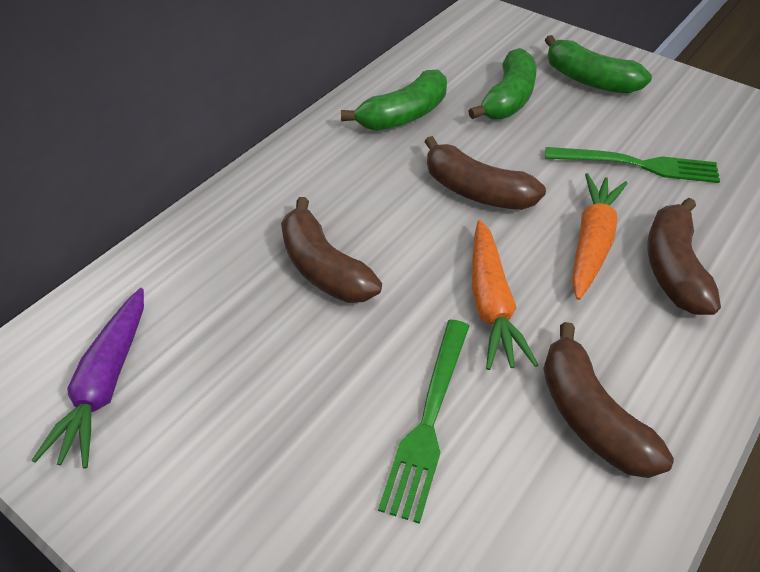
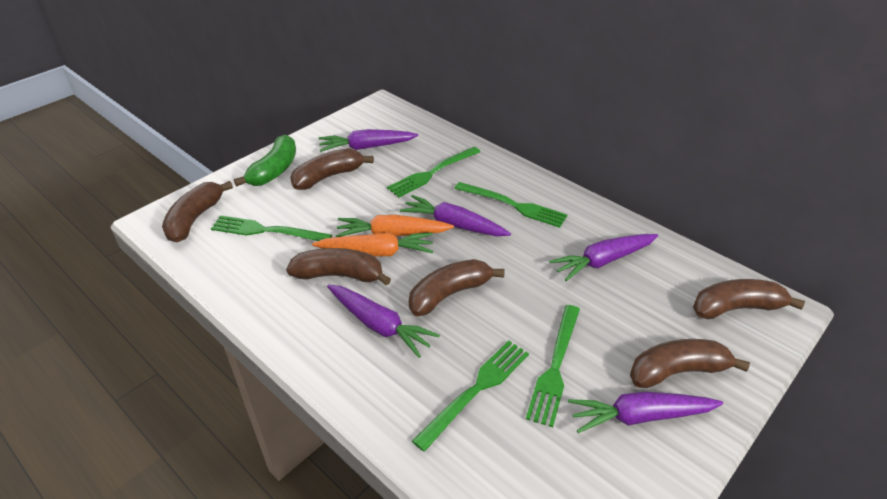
brown banana: 4 -> 6
green banana: 3 -> 1
green fork: 2 -> 5
purple carrot: 1 -> 5

